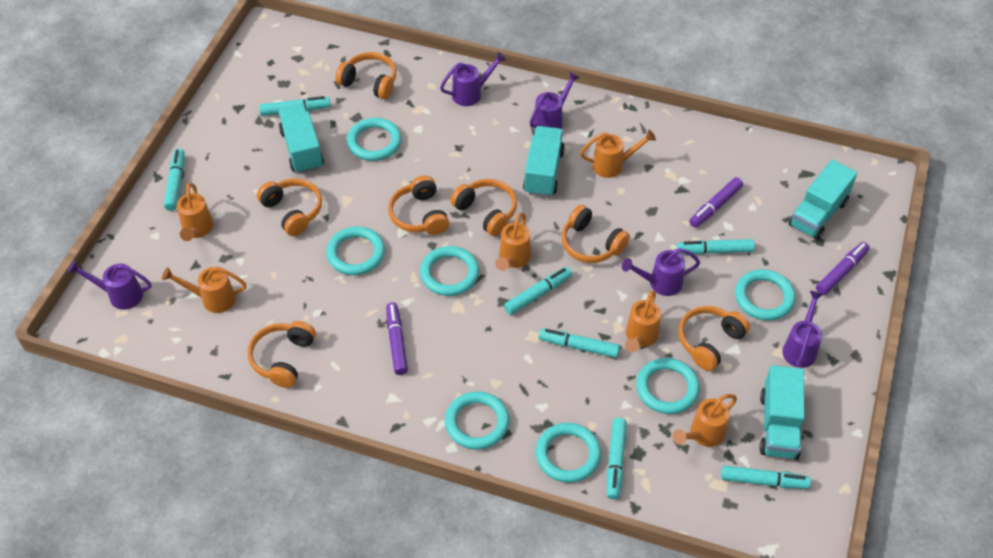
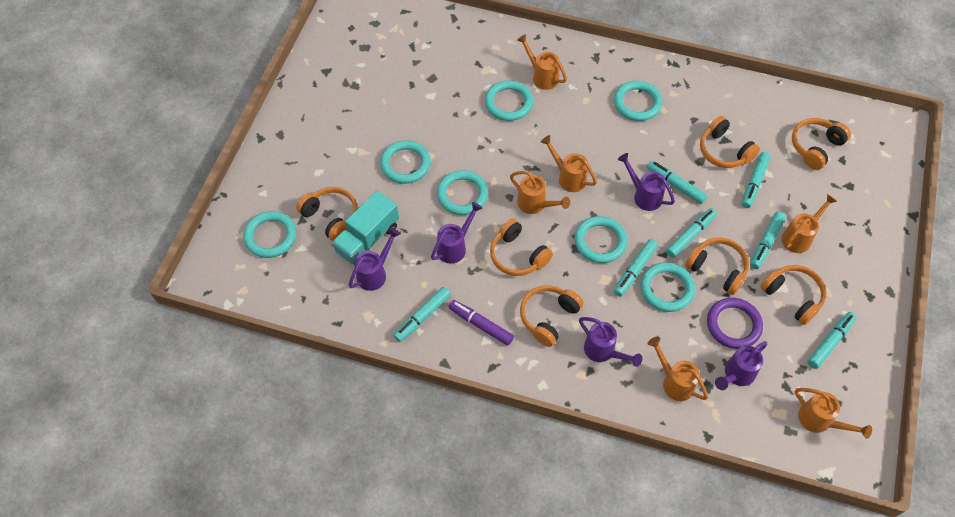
purple marker: 3 -> 1
purple ring: 0 -> 1
turquoise truck: 4 -> 1

